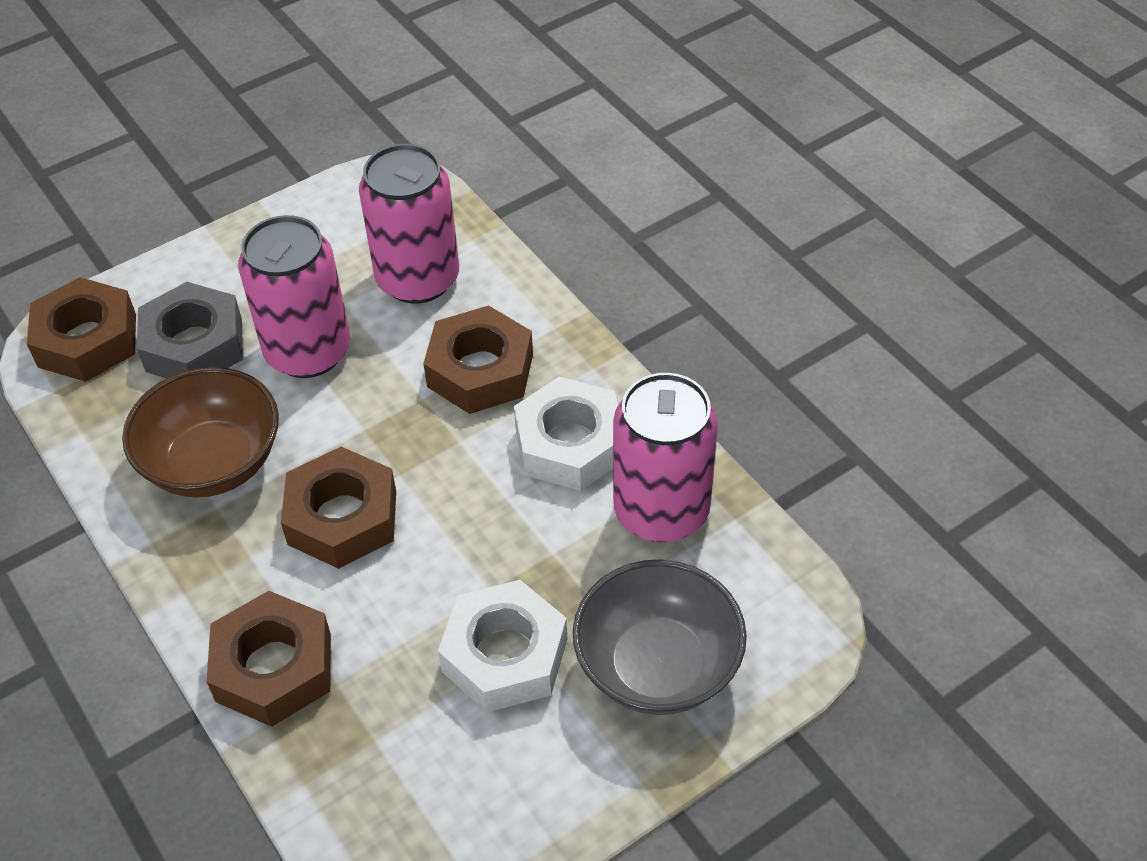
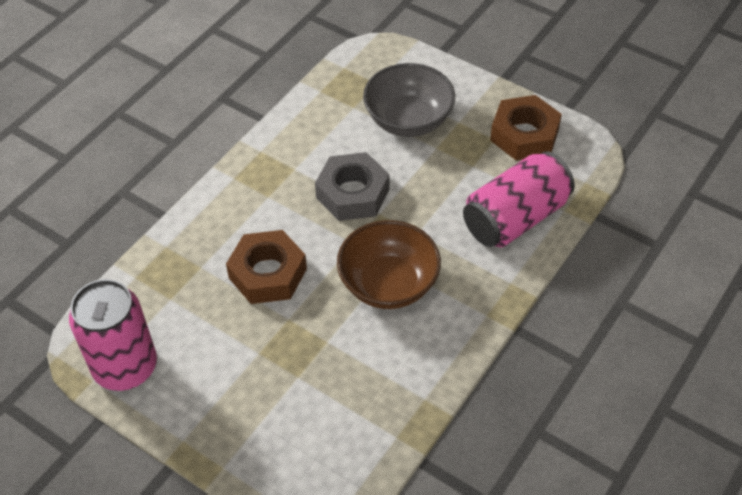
brown nut: 4 -> 2
pink can: 3 -> 2
white nut: 2 -> 0

